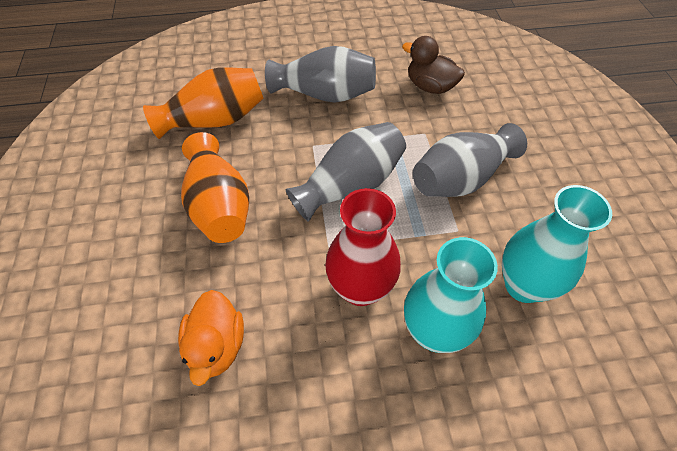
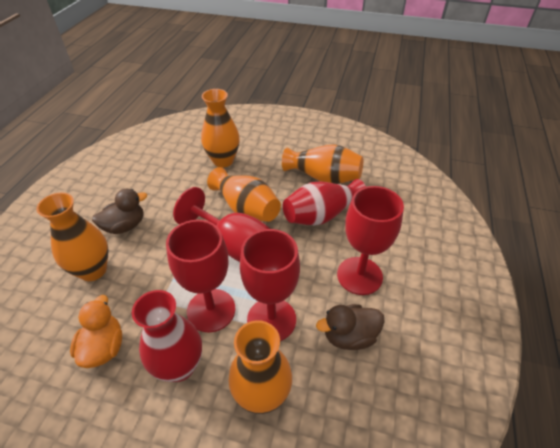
brown duck: 1 -> 2
grey vase: 3 -> 0
orange vase: 2 -> 5
red goblet: 0 -> 4
red vase: 1 -> 2
turquoise vase: 2 -> 0

